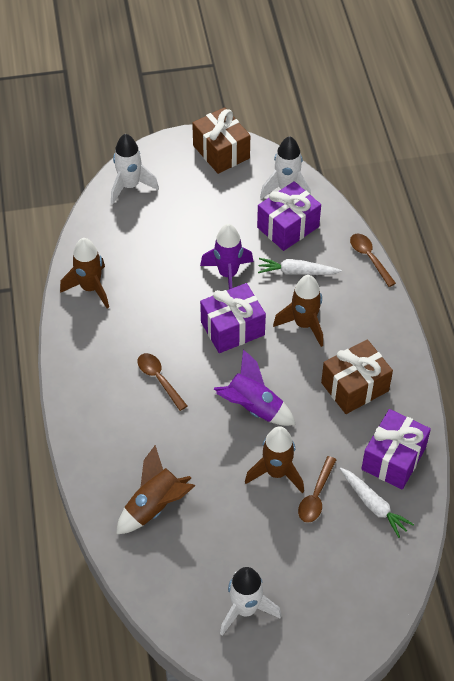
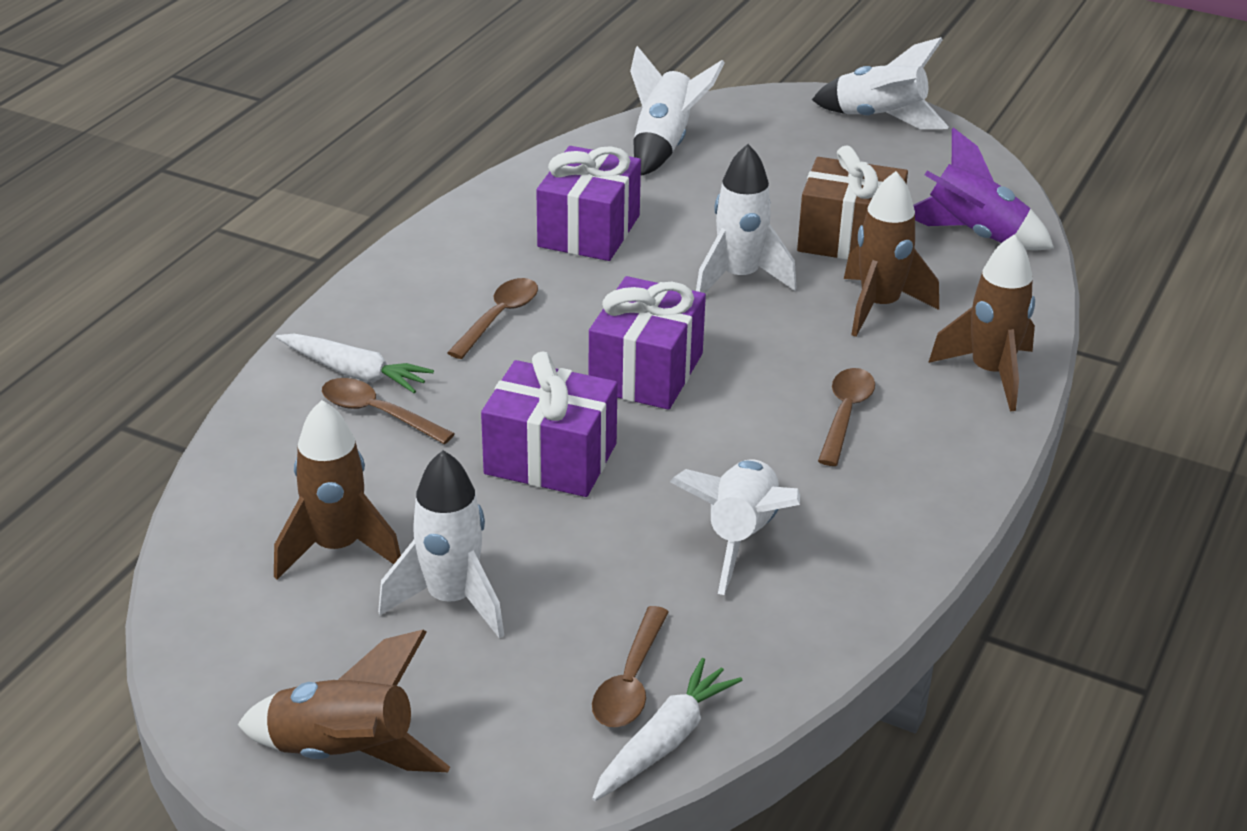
brown gift: 2 -> 1
brown spoon: 3 -> 4
purple rocket: 2 -> 1
white rocket: 3 -> 5

